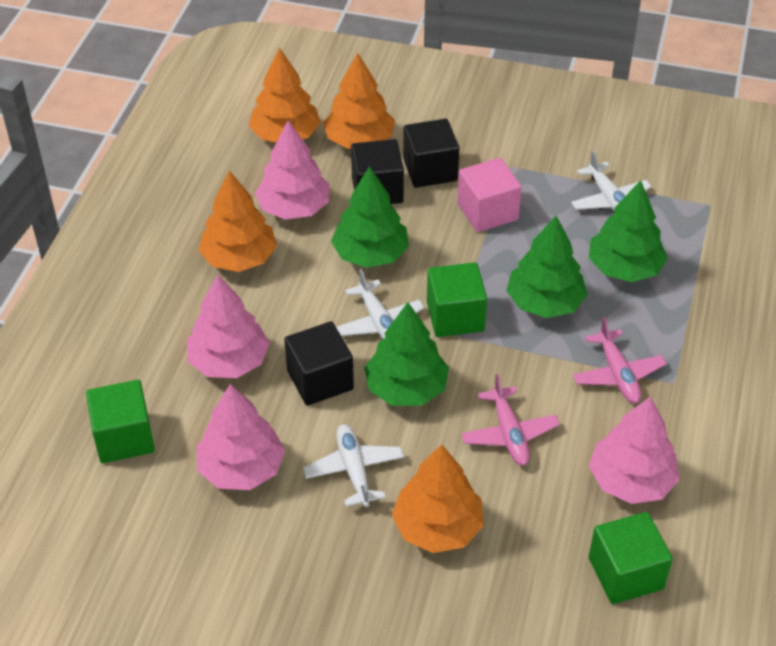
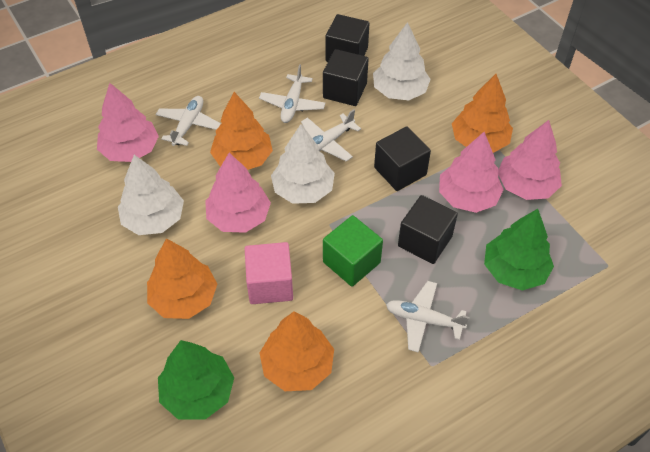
black cube: 3 -> 4
green cube: 3 -> 1
green tree: 4 -> 2
pink plane: 2 -> 0
white plane: 3 -> 4
white tree: 0 -> 3

